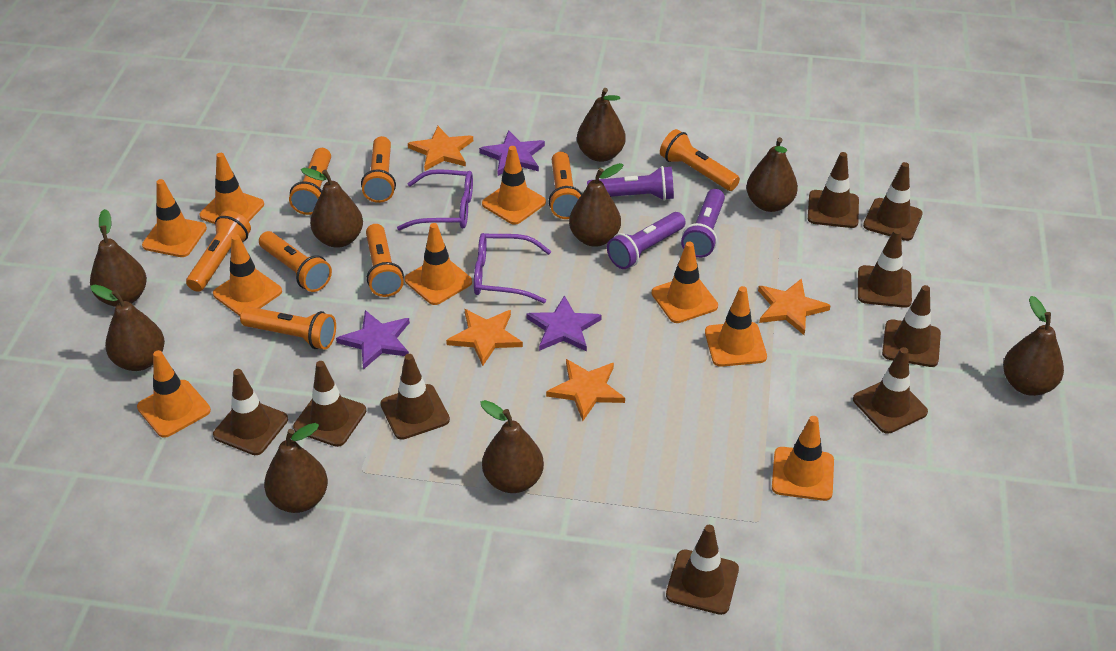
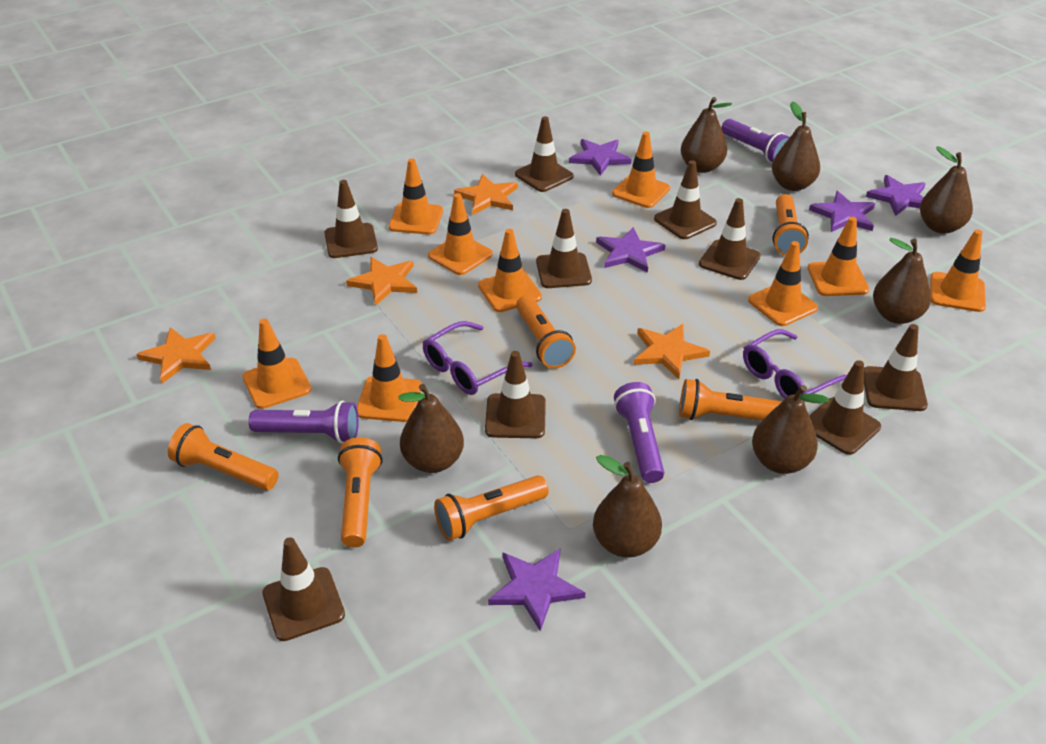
brown pear: 9 -> 7
orange flashlight: 8 -> 6
purple star: 3 -> 5

